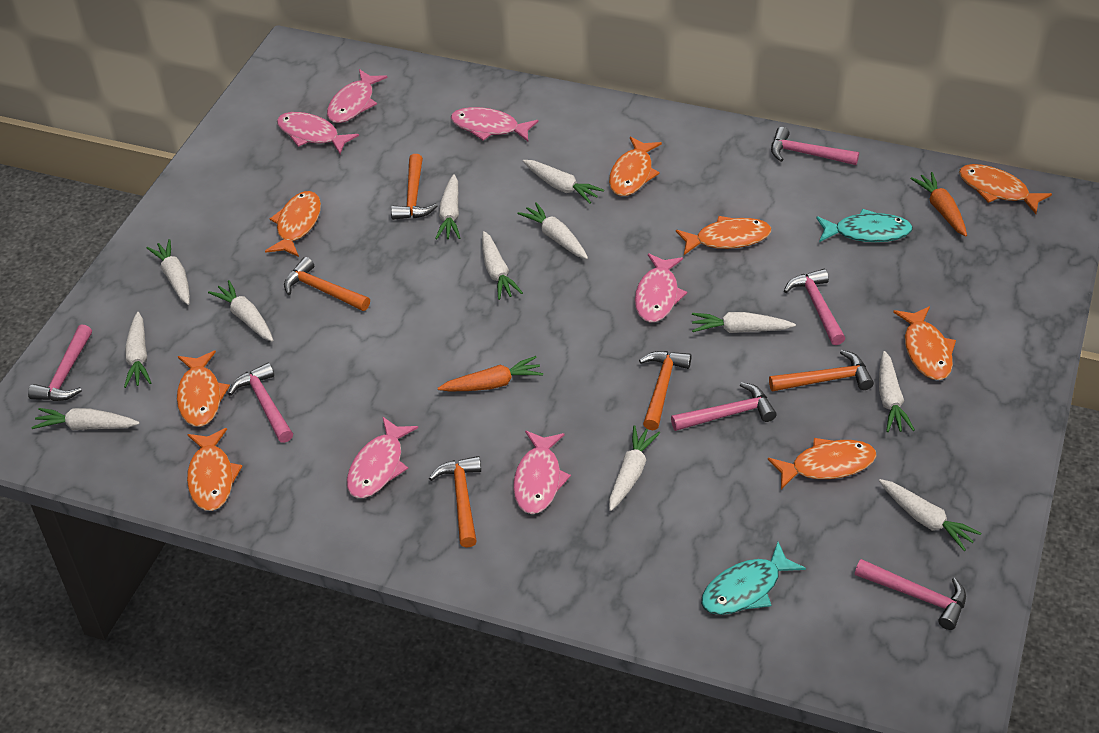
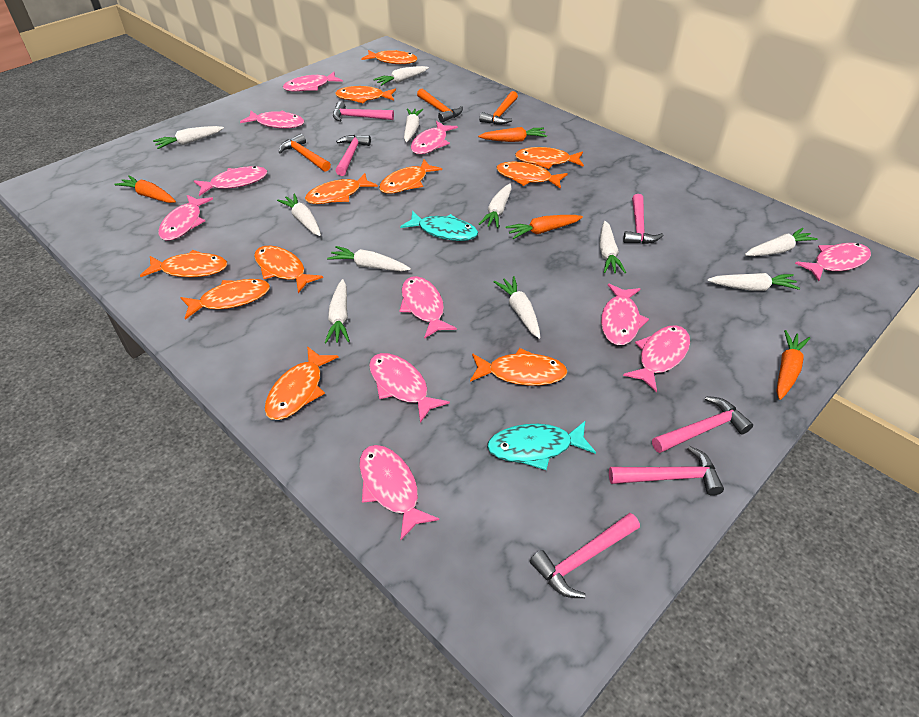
orange carrot: 2 -> 4
orange fish: 8 -> 11
orange hammer: 5 -> 3
pink fish: 6 -> 11
white carrot: 12 -> 11

